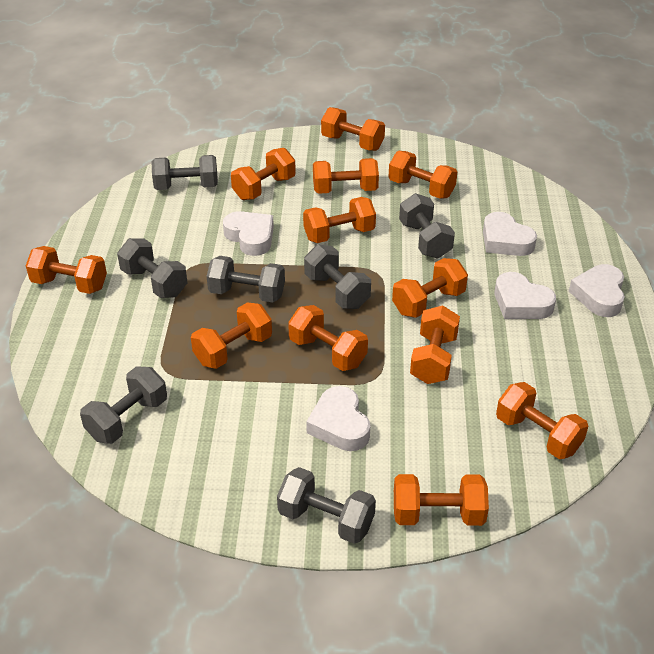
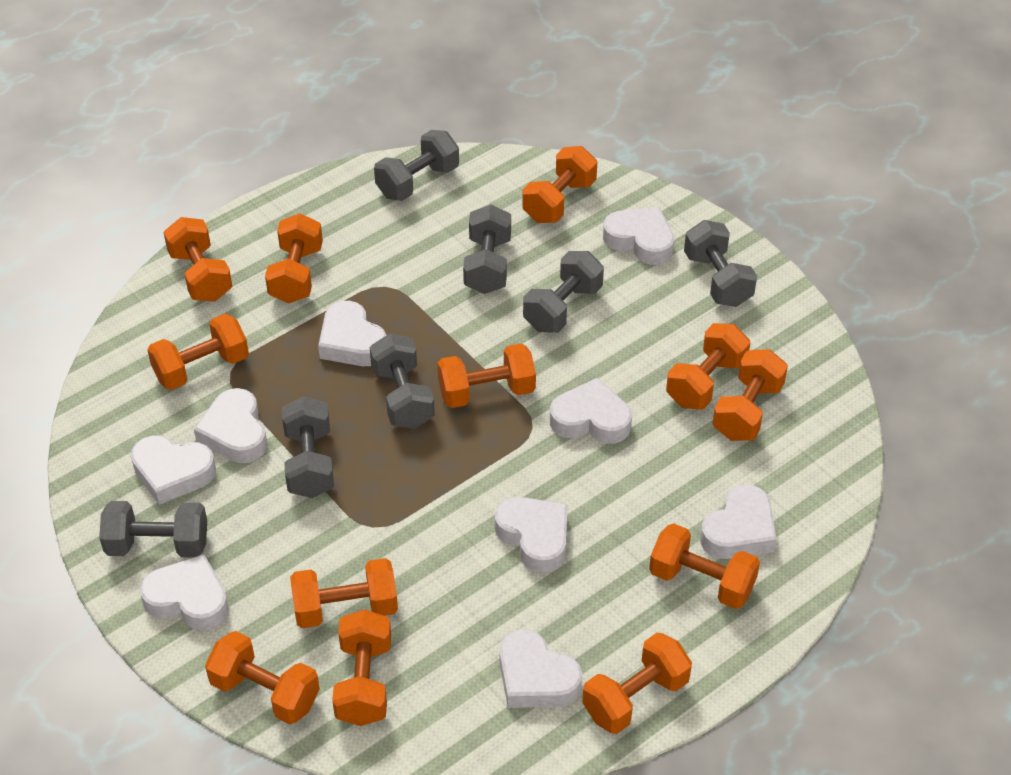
white heart: 5 -> 9

